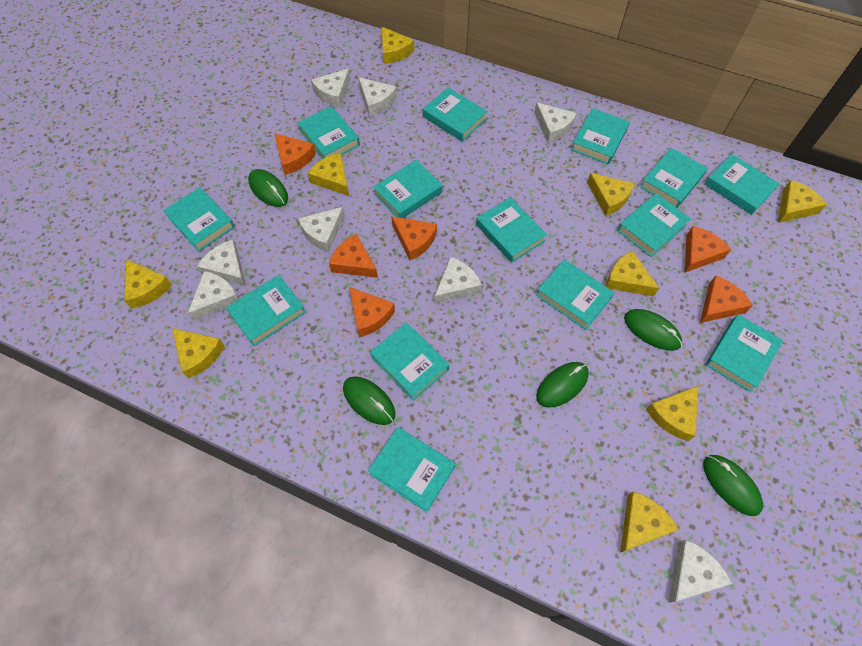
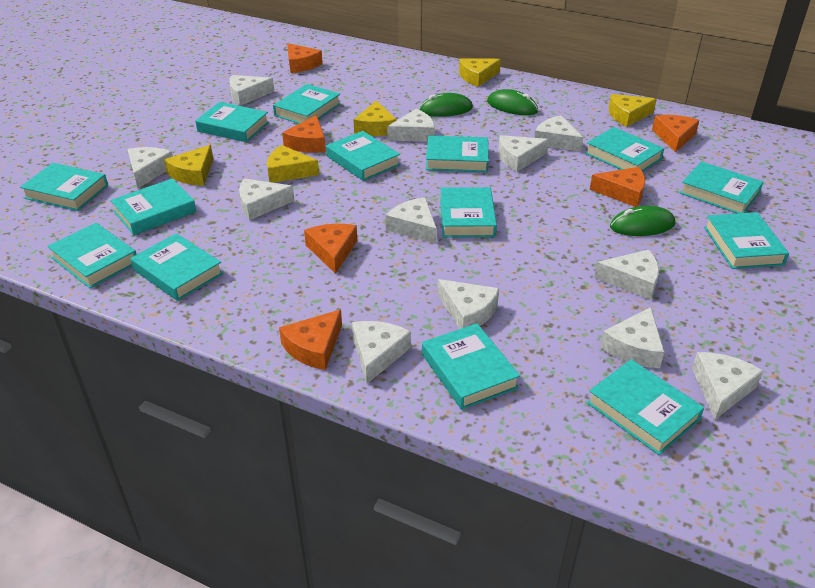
green mouse: 5 -> 3
white cheese: 8 -> 12
yellow cheese: 9 -> 5

